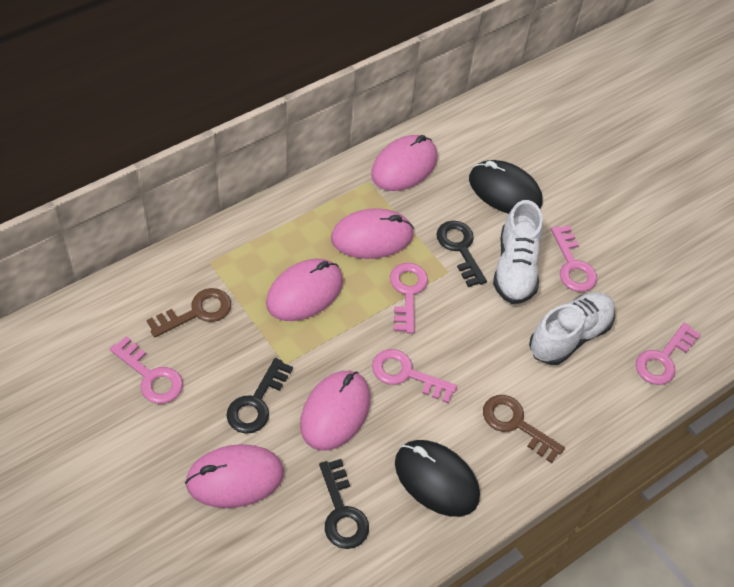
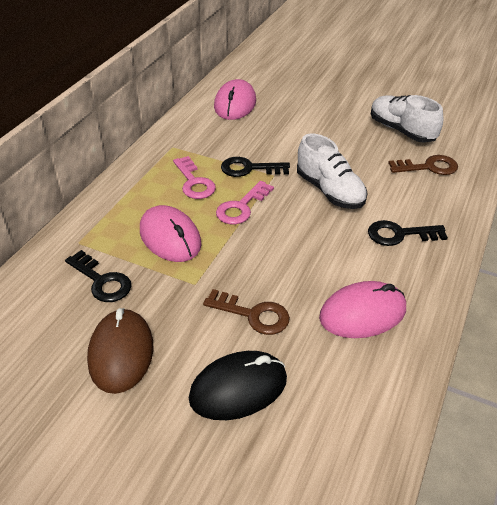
black mouse: 2 -> 1
brown mouse: 0 -> 1
pink key: 5 -> 2
pink mouse: 5 -> 3

